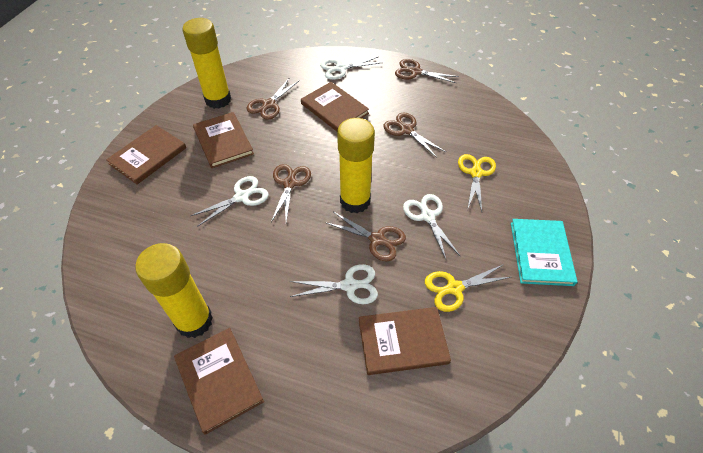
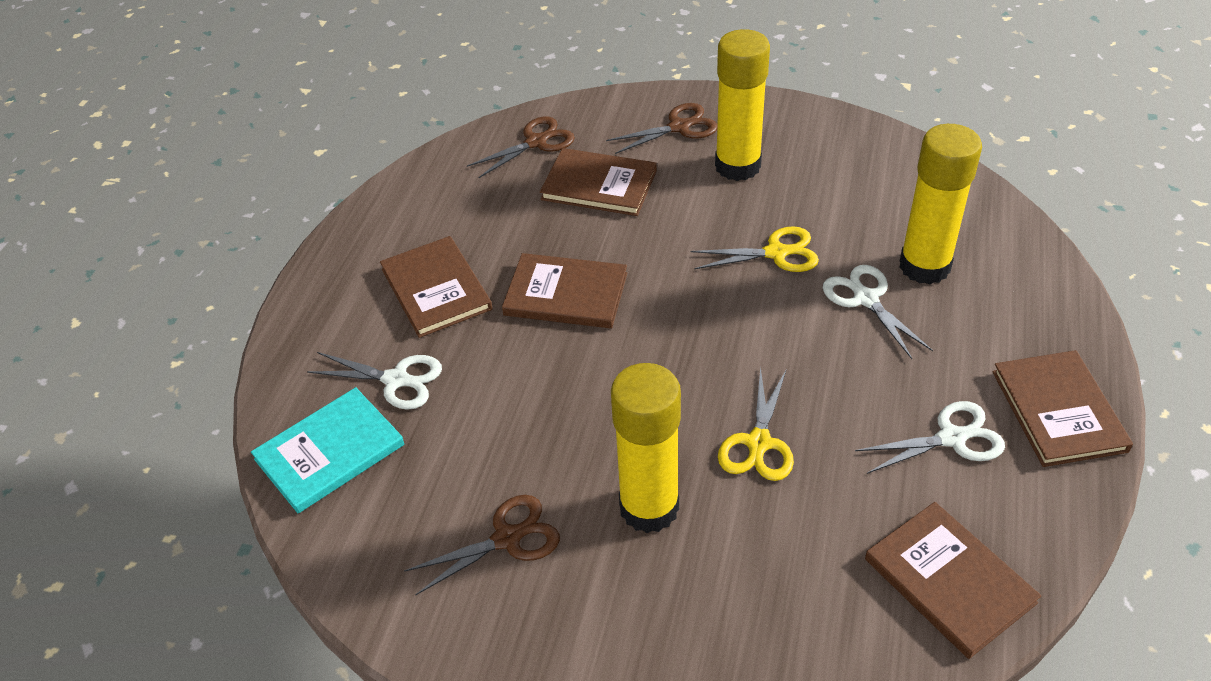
brown scissors: 5 -> 3
white scissors: 4 -> 3

